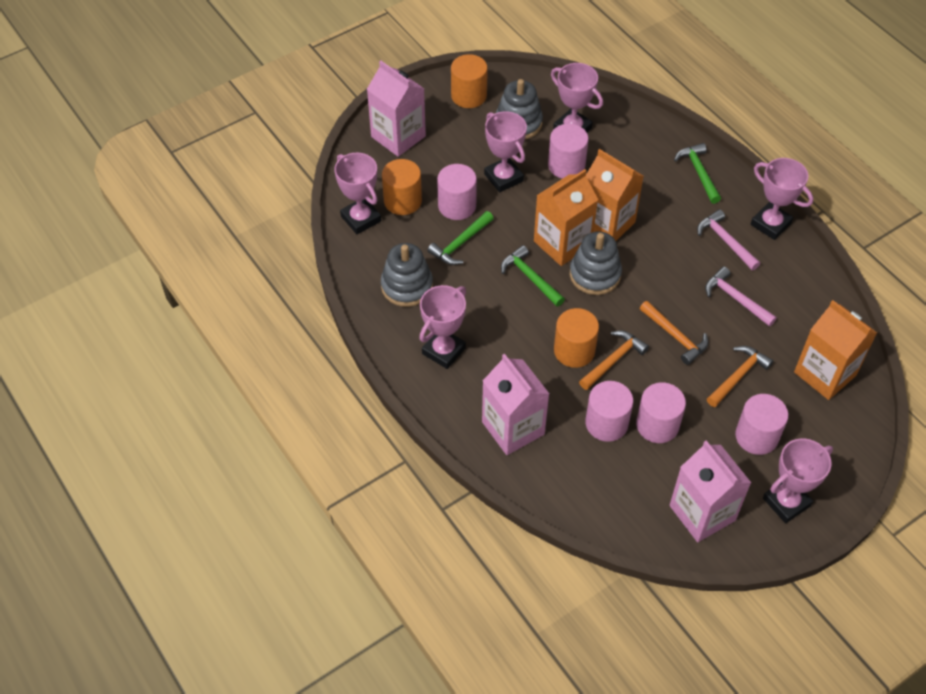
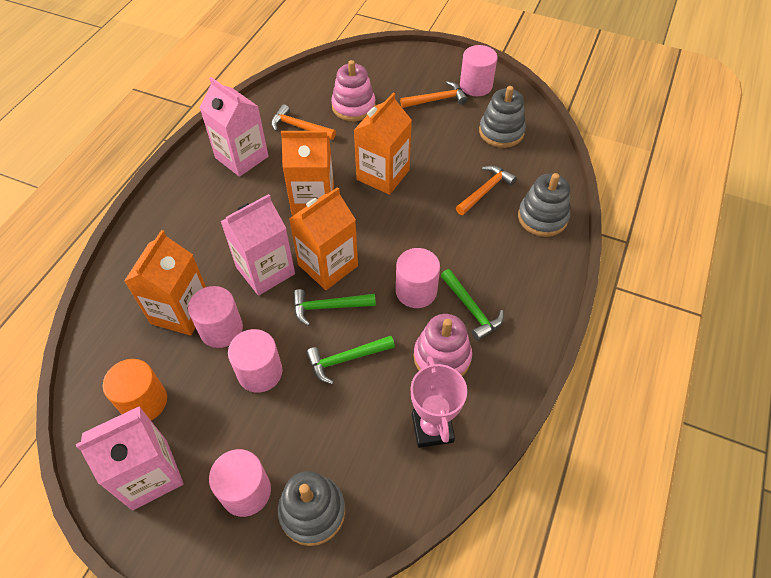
orange carton: 3 -> 4
orange cylinder: 3 -> 1
pink hammer: 2 -> 0
pink stacking toy: 0 -> 2
pink trophy: 6 -> 1

